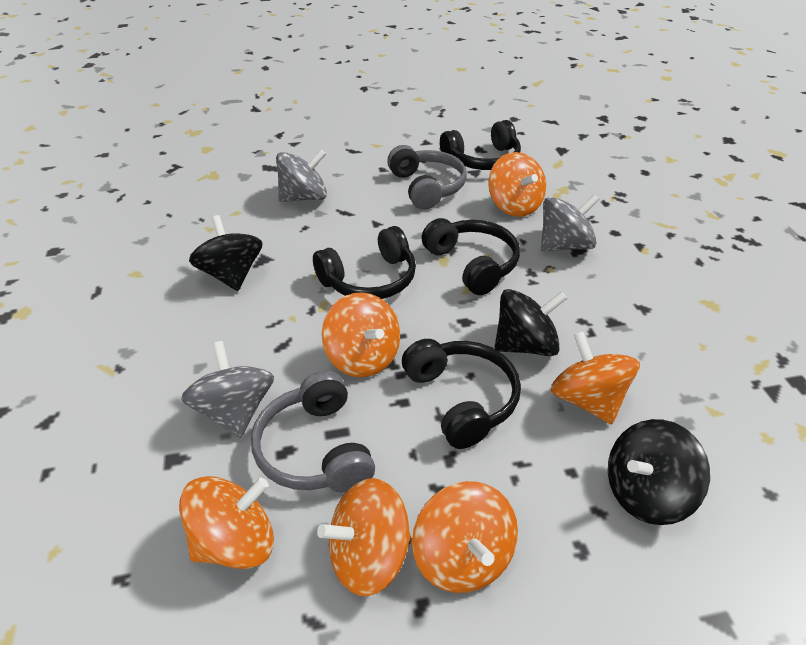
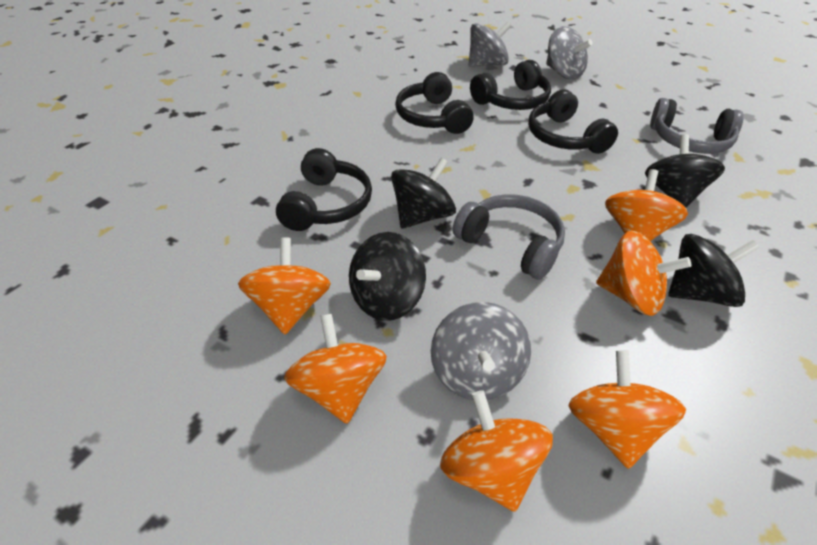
black spinning top: 3 -> 4

